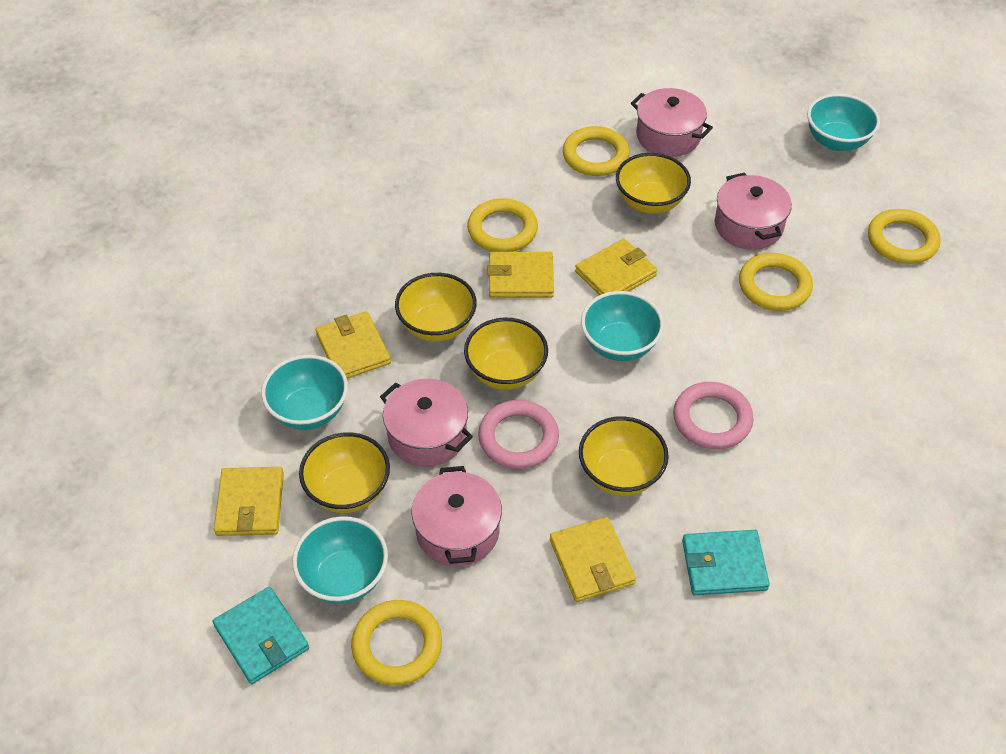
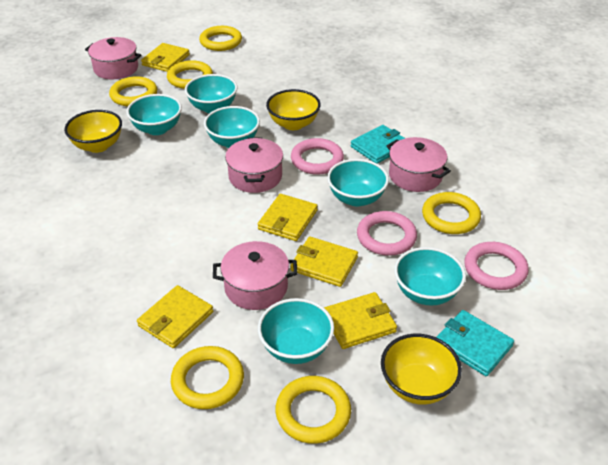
pink ring: 2 -> 3
turquoise bowl: 4 -> 6
yellow bowl: 5 -> 3
yellow ring: 5 -> 6

